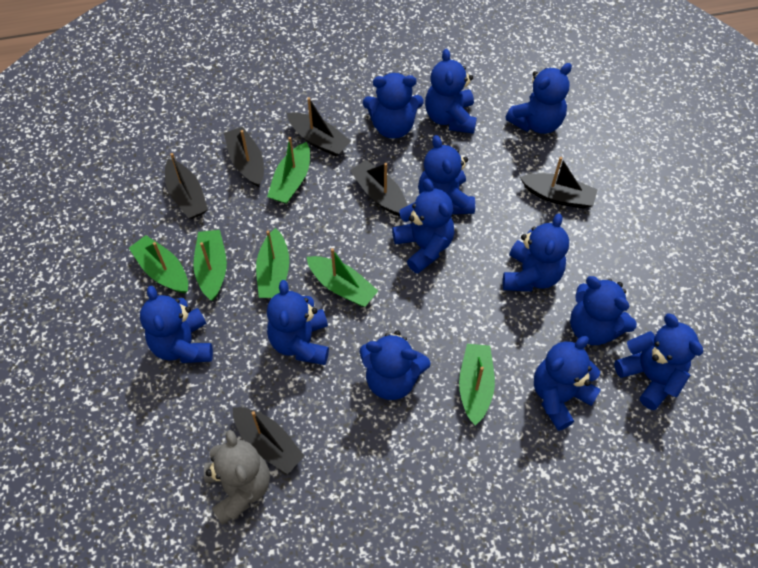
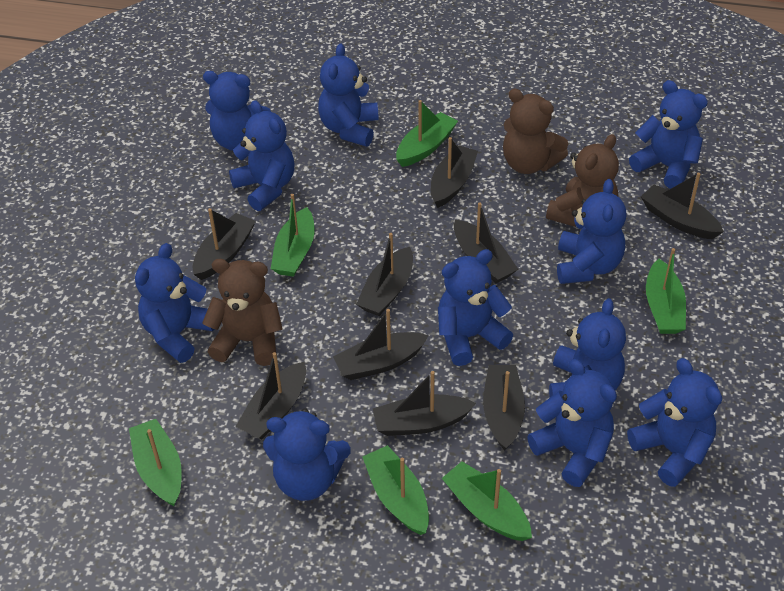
black boat: 6 -> 9
blue teddy bear: 12 -> 11
brown teddy bear: 0 -> 3
grey teddy bear: 1 -> 0

